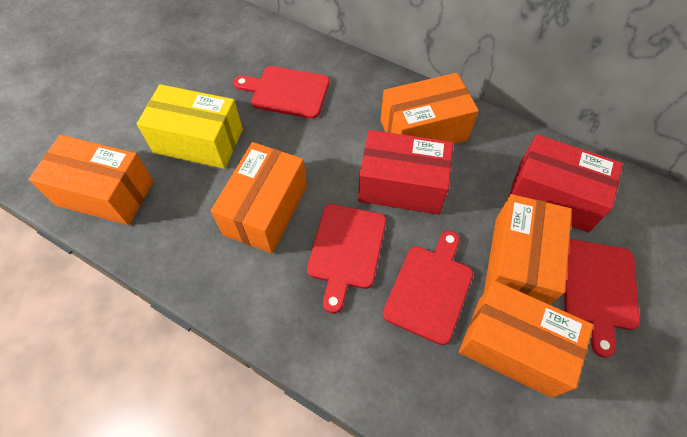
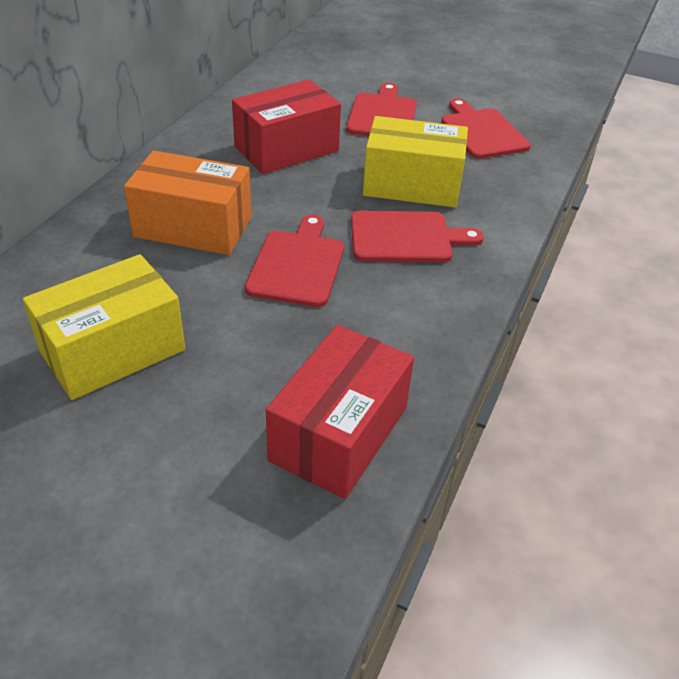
orange box: 5 -> 1
yellow box: 1 -> 2

